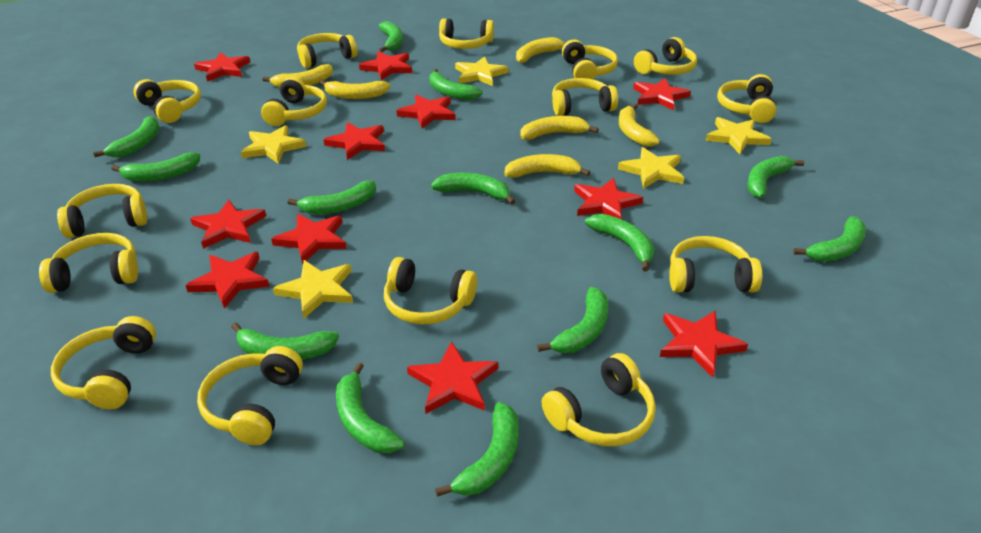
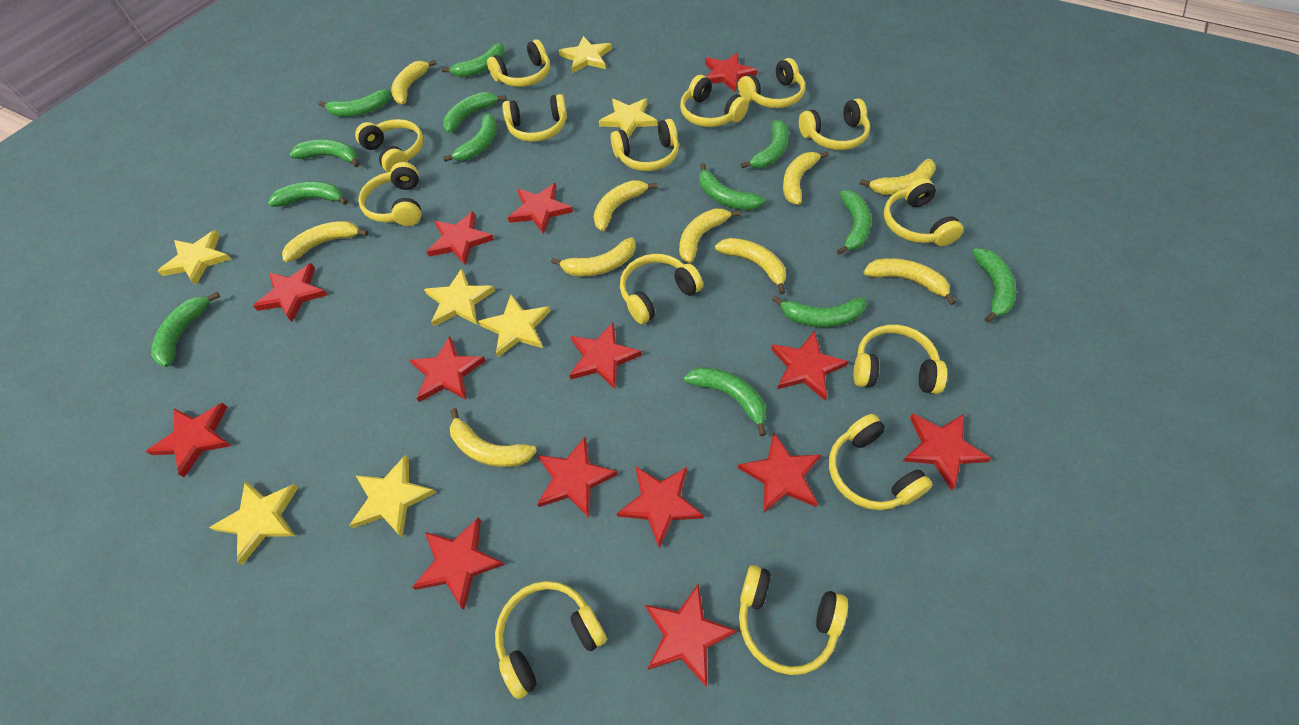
red star: 11 -> 14
yellow banana: 6 -> 10
yellow headphones: 15 -> 14
yellow star: 5 -> 7

